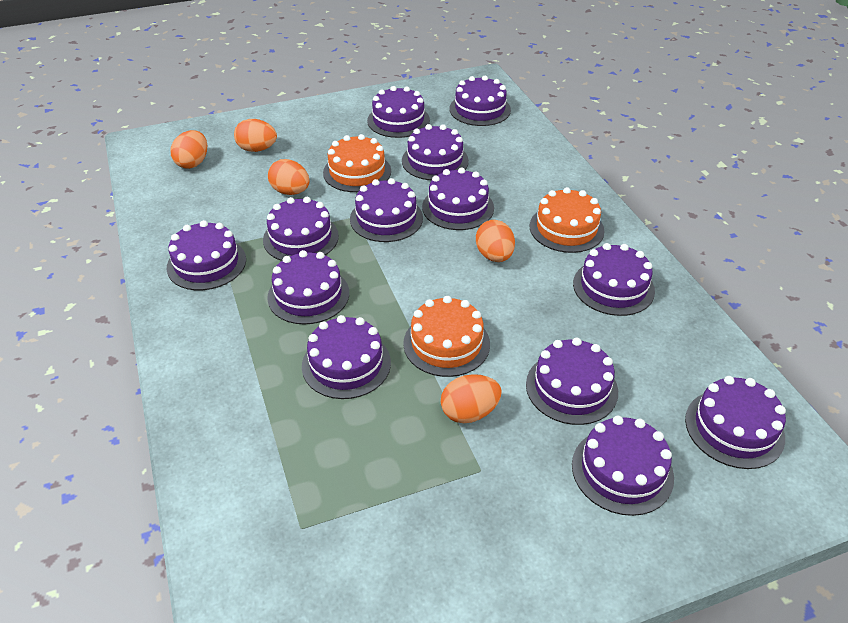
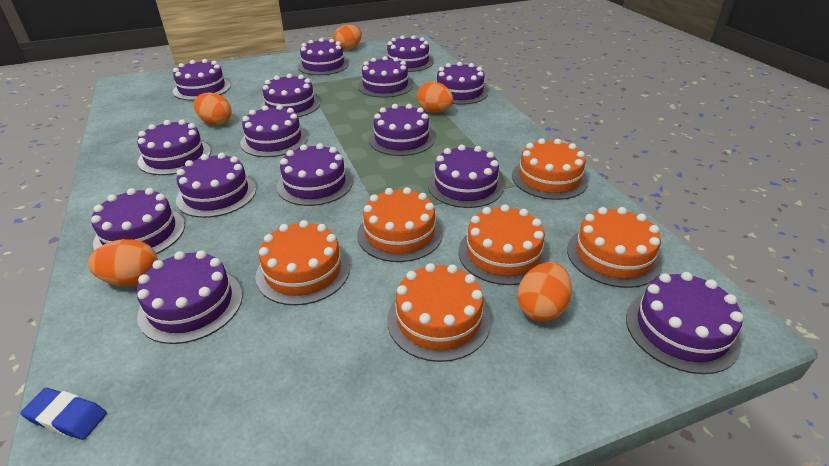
blue eraser: 0 -> 1
orange cake: 3 -> 6
purple cake: 13 -> 15

